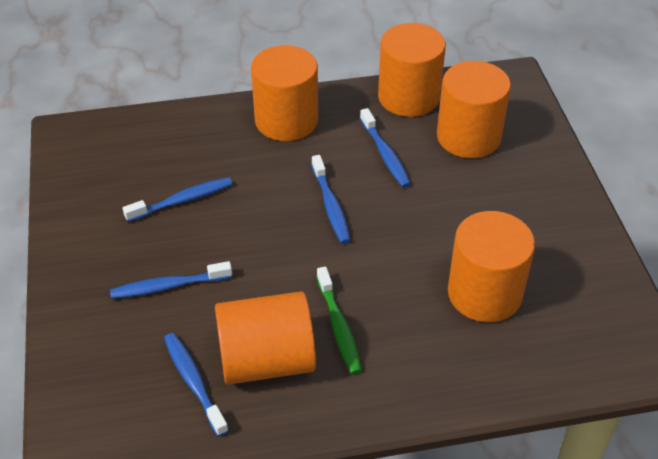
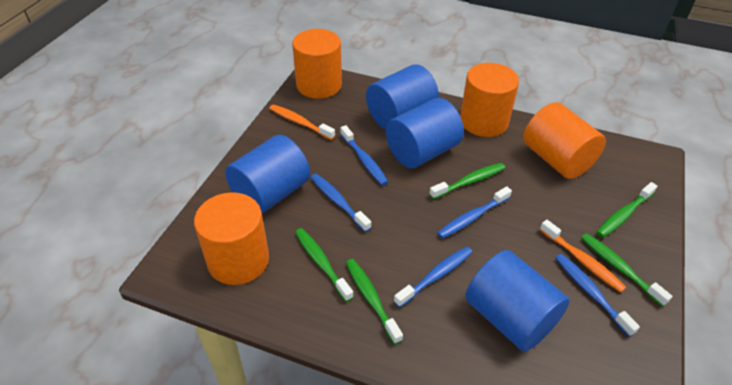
blue cylinder: 0 -> 4
green toothbrush: 1 -> 5
orange cylinder: 5 -> 4
orange toothbrush: 0 -> 2

